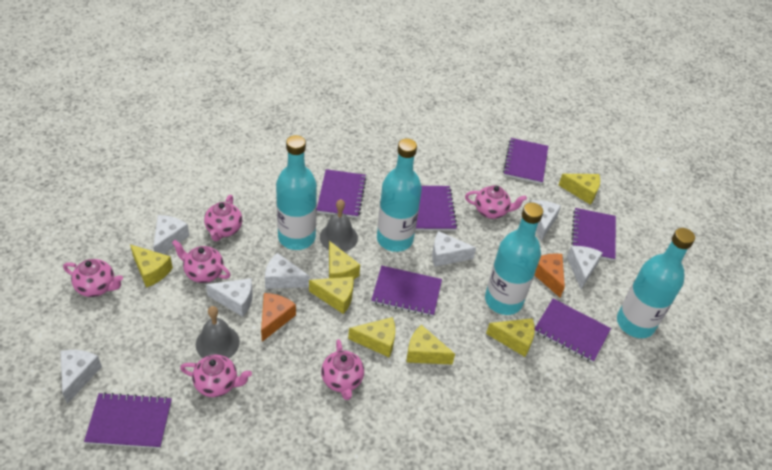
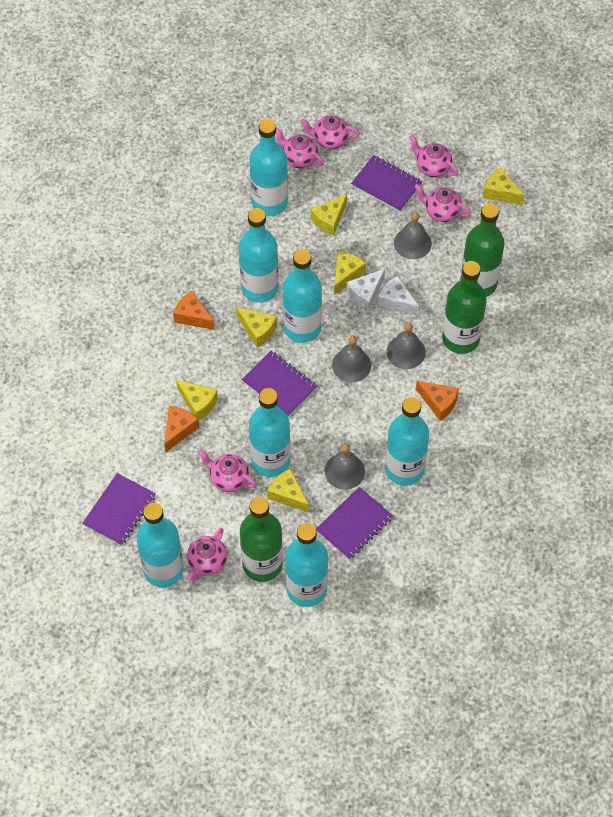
green bottle: 0 -> 3
grey bell: 2 -> 4
orange cheese: 2 -> 3
purple notebook: 7 -> 4
turquoise bottle: 4 -> 7
white cheese: 7 -> 2
yellow cheese: 7 -> 6

